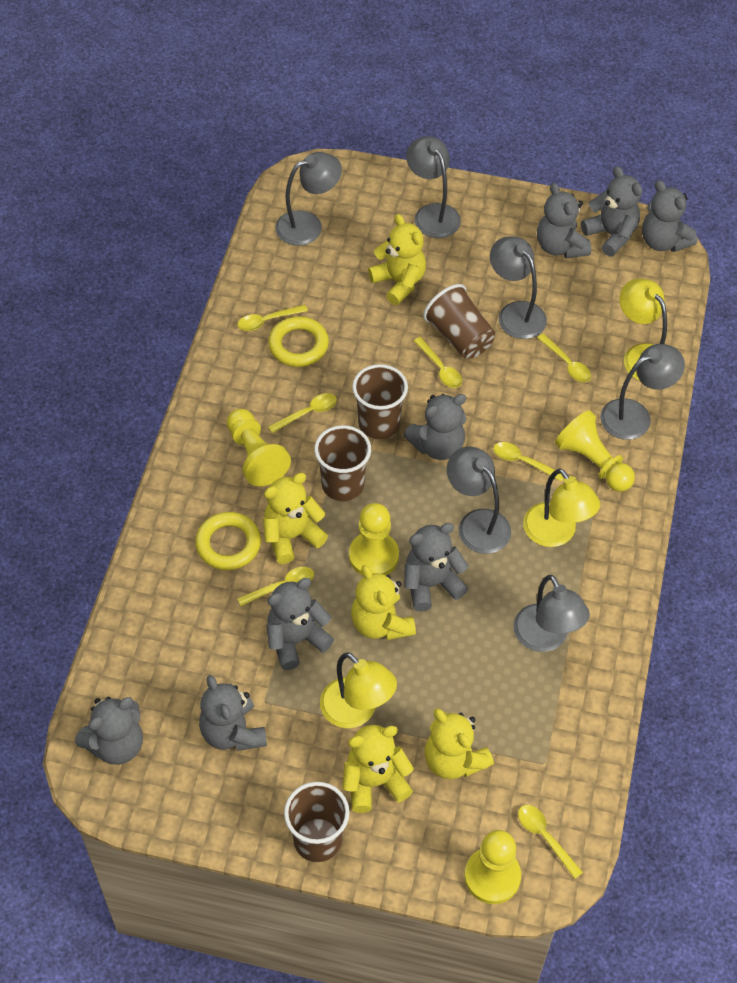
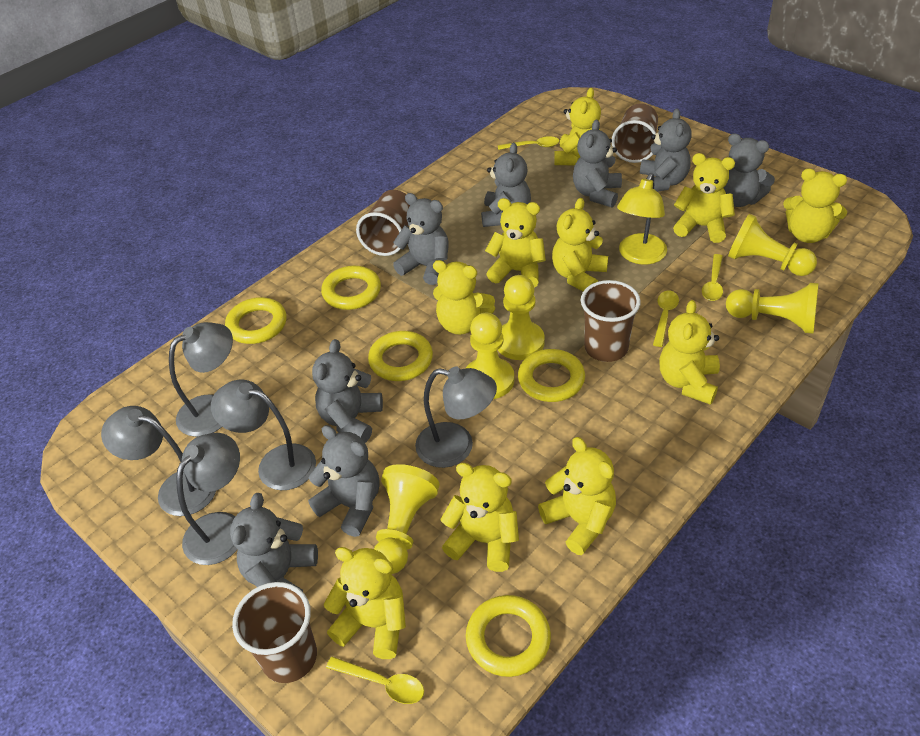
grey lamp: 6 -> 5
yellow lamp: 3 -> 1
yellow pawn: 4 -> 5
yellow ring: 2 -> 5
yellow spoon: 7 -> 4
yellow teddy bear: 5 -> 10

